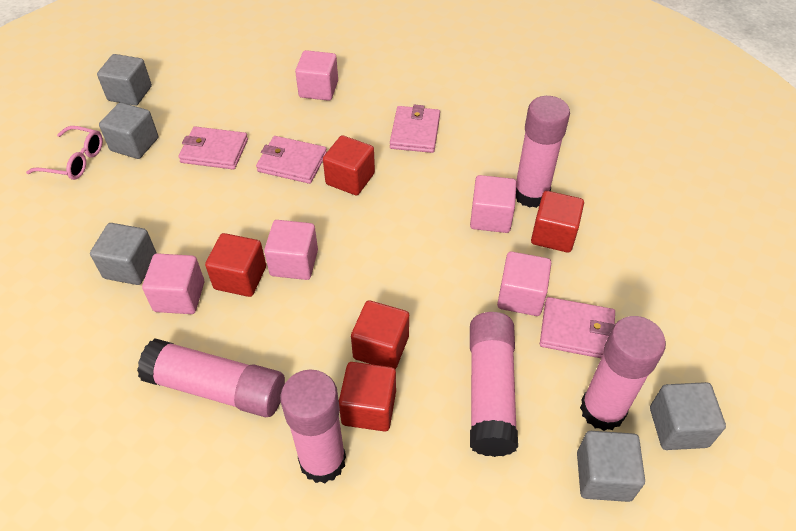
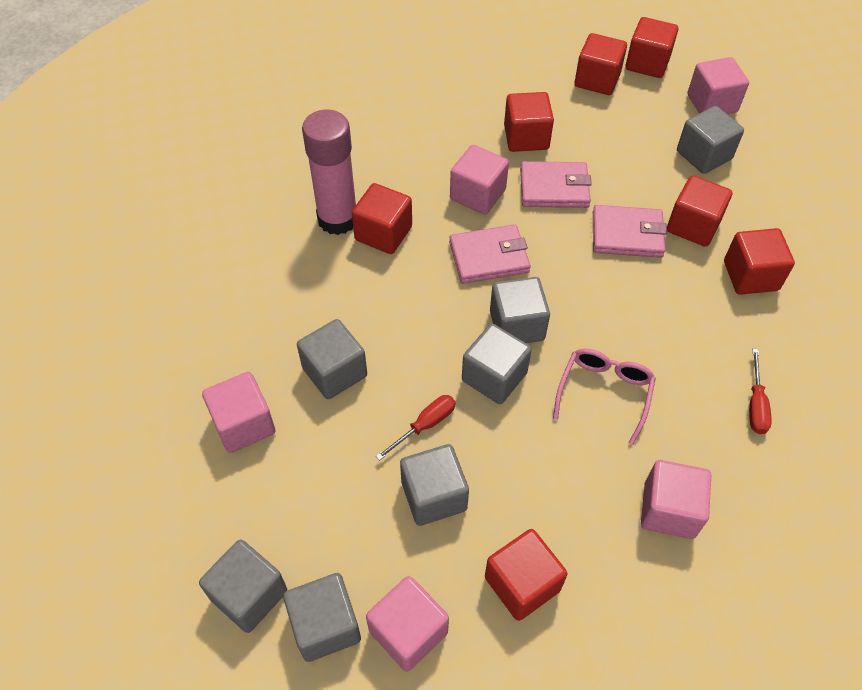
grey cube: 5 -> 7
pink glue stick: 5 -> 1
pink wallet: 4 -> 3
red cube: 5 -> 7
red screwdriver: 0 -> 2

